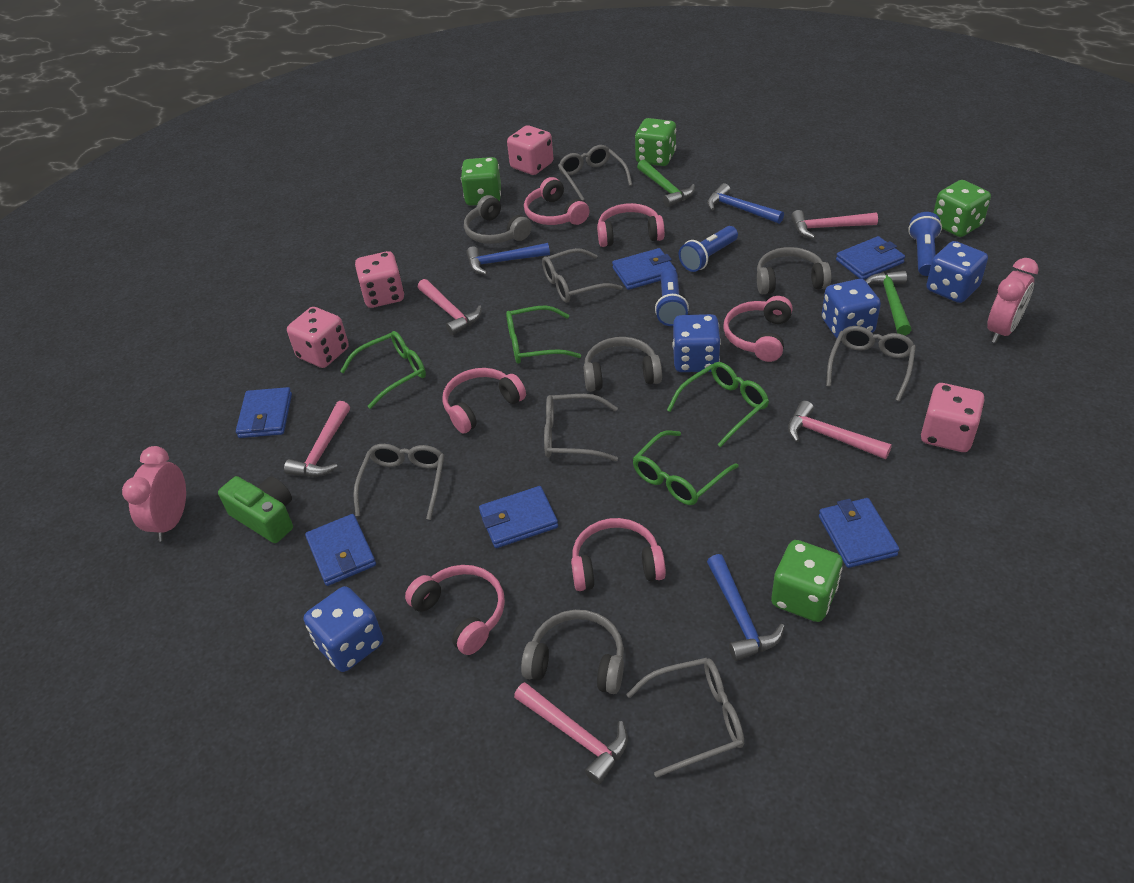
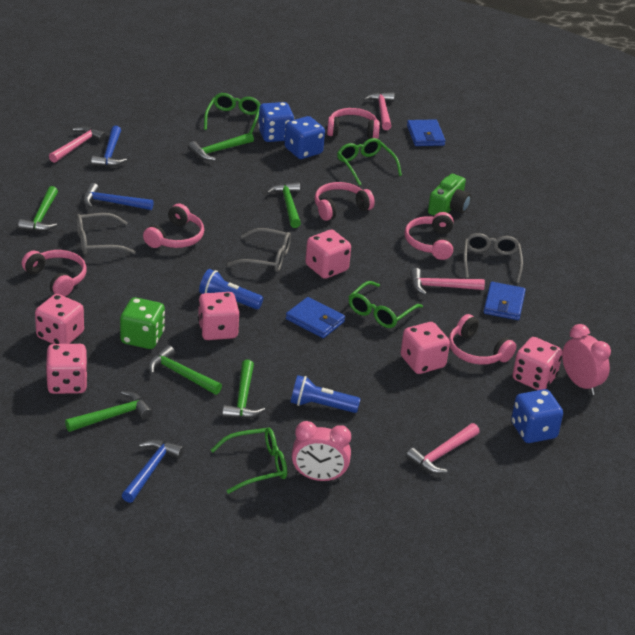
blue dice: 4 -> 3
blue flashlight: 3 -> 2
blue wallet: 6 -> 3
green dice: 4 -> 1
green hammer: 2 -> 6
grey glasses: 6 -> 3
grey headphones: 4 -> 0
pink dice: 4 -> 6
pink hammer: 5 -> 4

